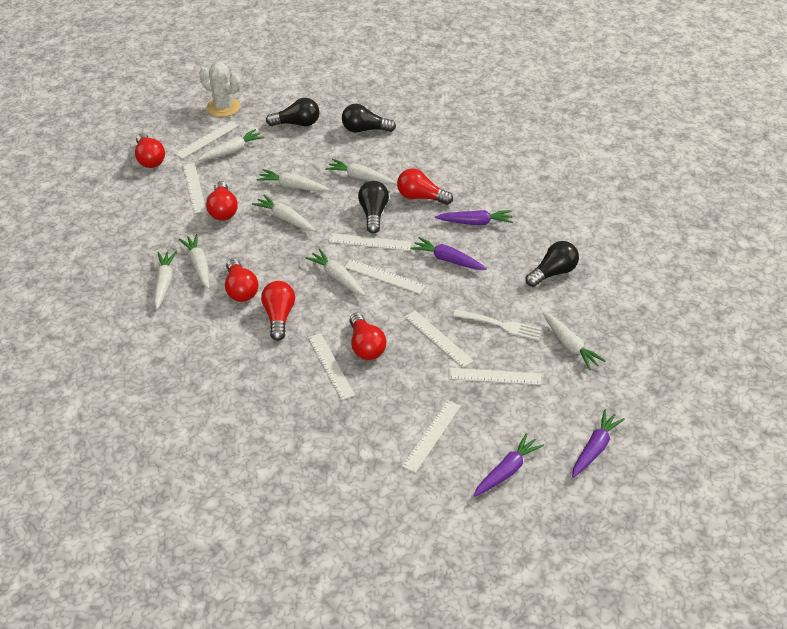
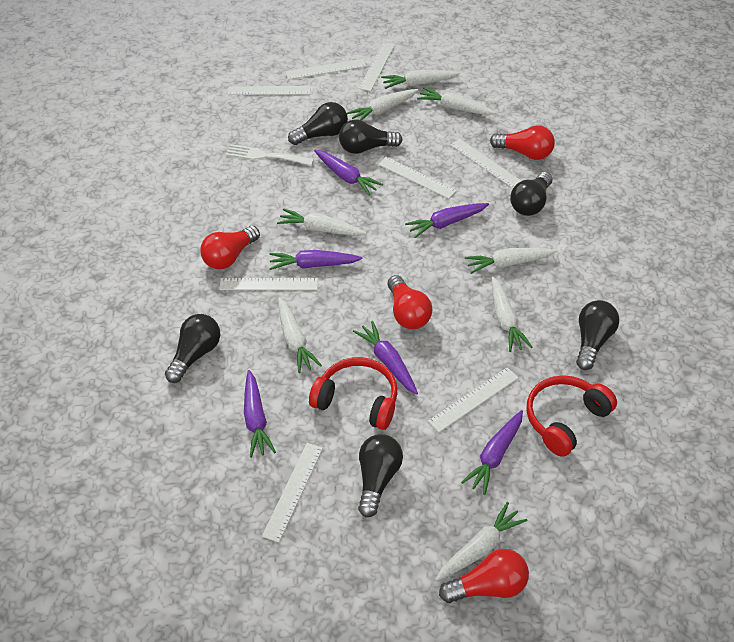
black light bulb: 4 -> 6
purple carrot: 4 -> 6
red headphones: 0 -> 2
red light bulb: 6 -> 4
white cactus: 1 -> 0

